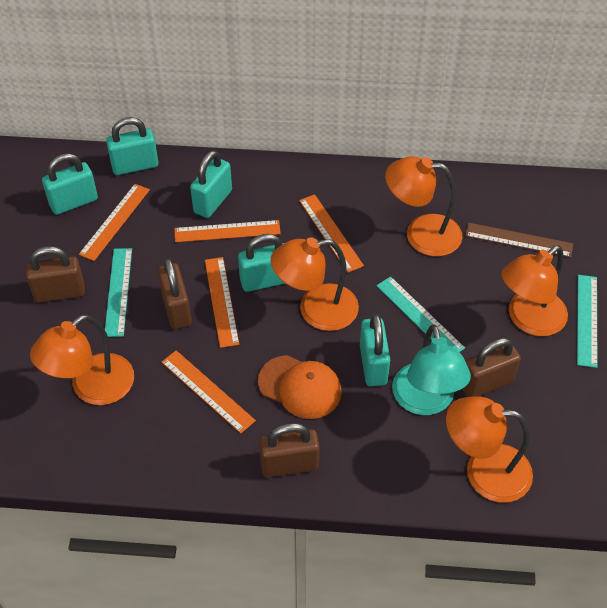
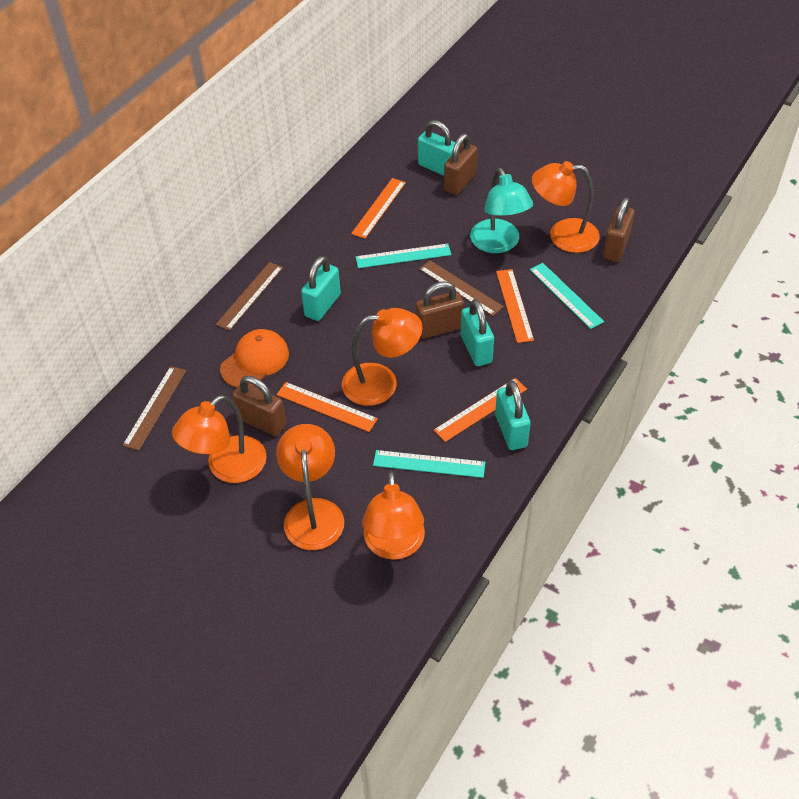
brown ruler: 1 -> 3
orange ruler: 5 -> 4
turquoise padlock: 5 -> 4

